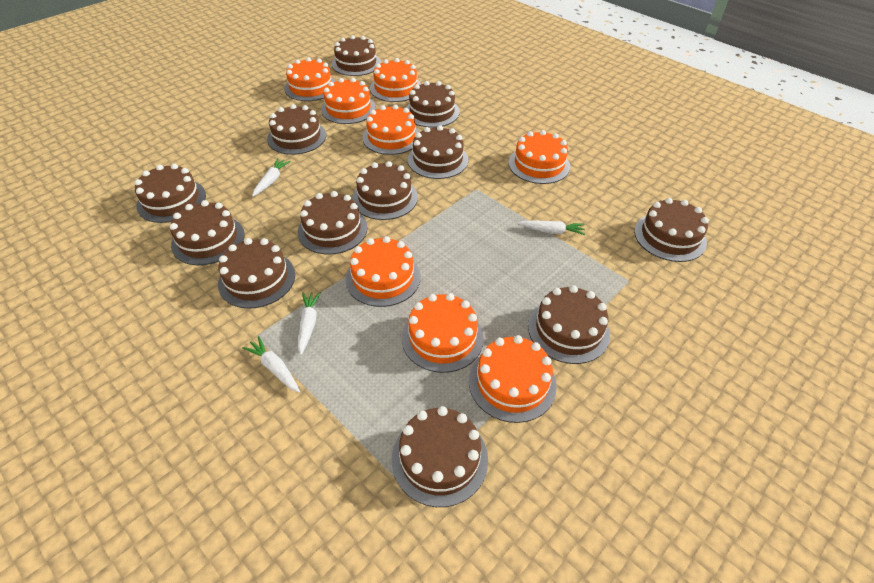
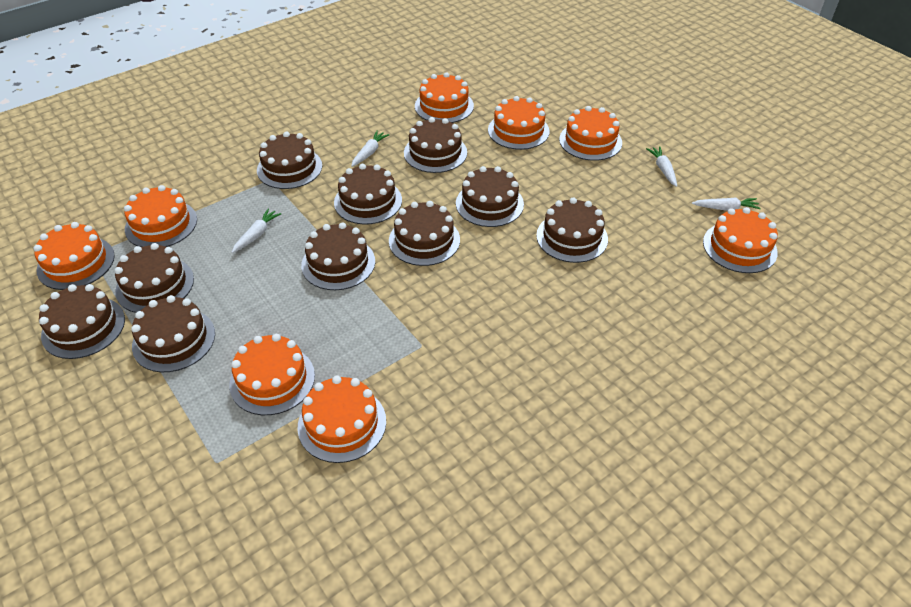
brown cake: 12 -> 10

